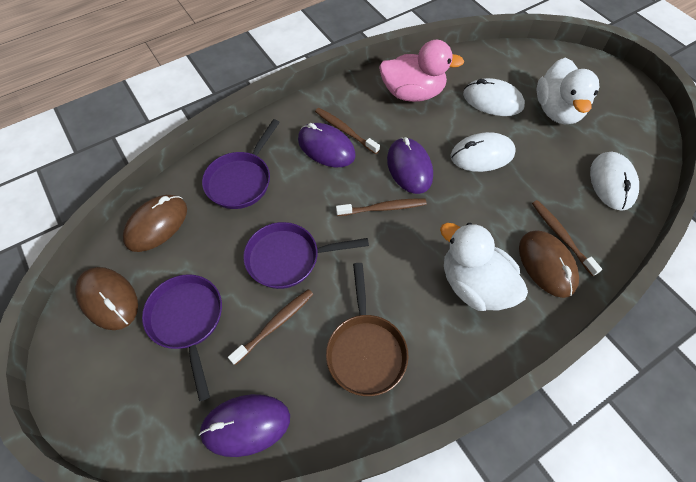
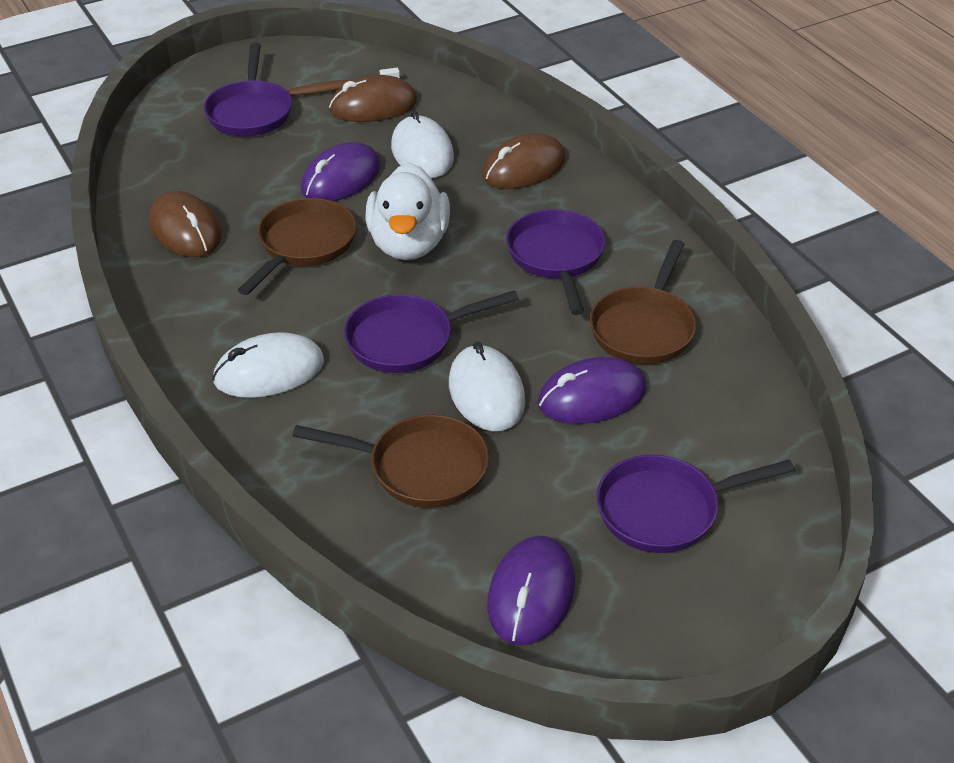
brown pan: 1 -> 3
brown toothbrush: 4 -> 1
pink duck: 1 -> 0
purple pan: 3 -> 4
white duck: 2 -> 1

